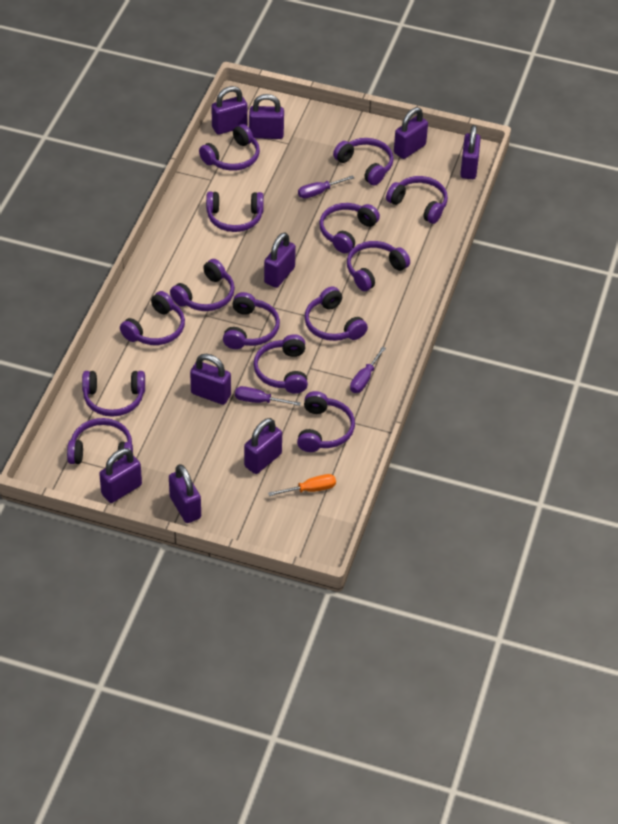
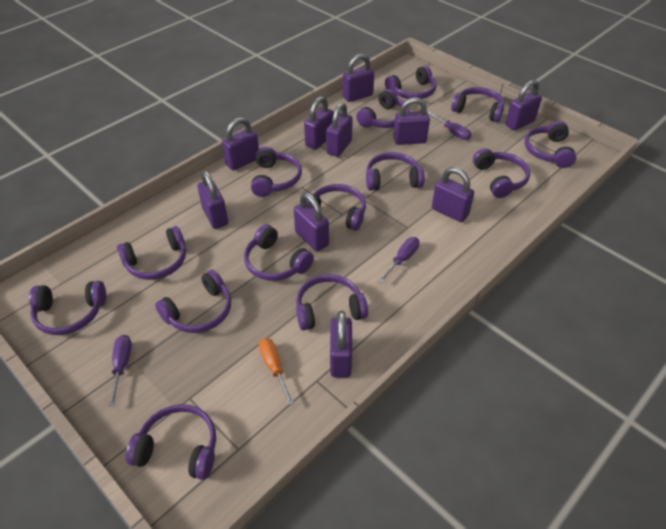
purple padlock: 9 -> 10

